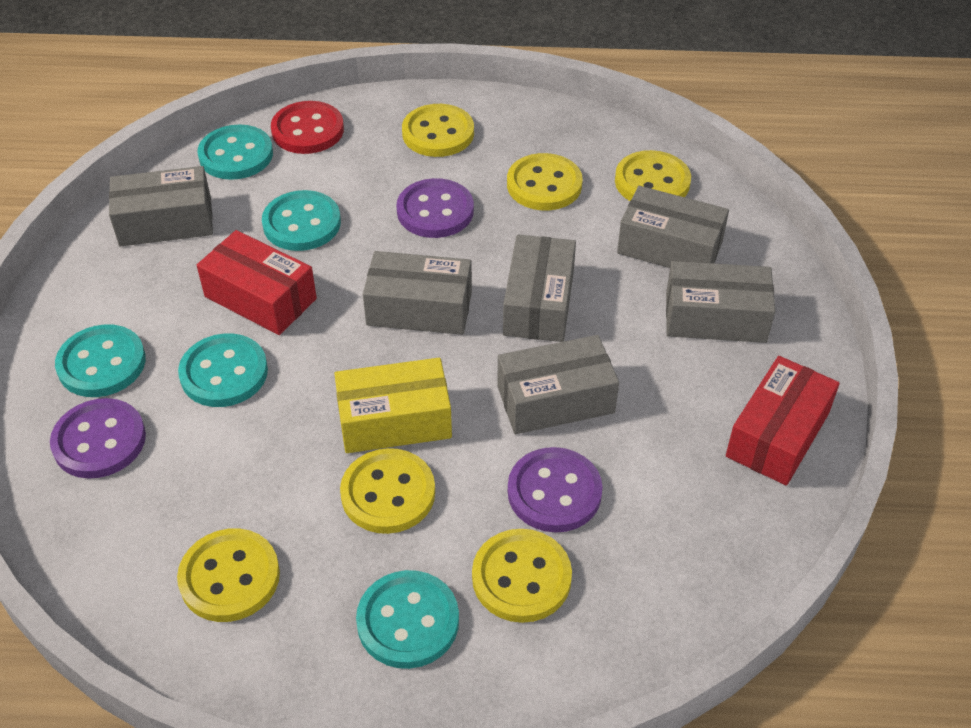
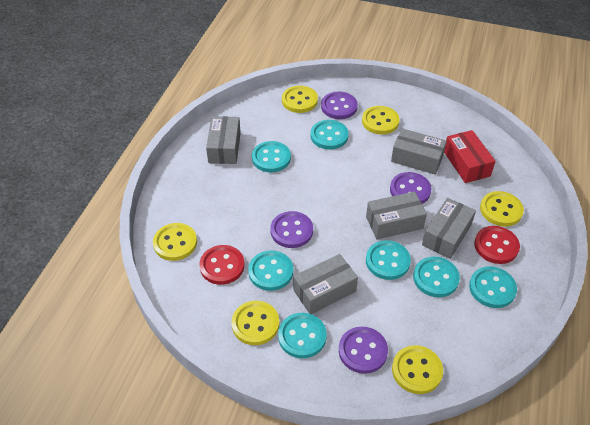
grey box: 6 -> 5
purple button: 3 -> 4
red box: 2 -> 1
red button: 1 -> 2
turquoise button: 5 -> 7
yellow box: 1 -> 0

